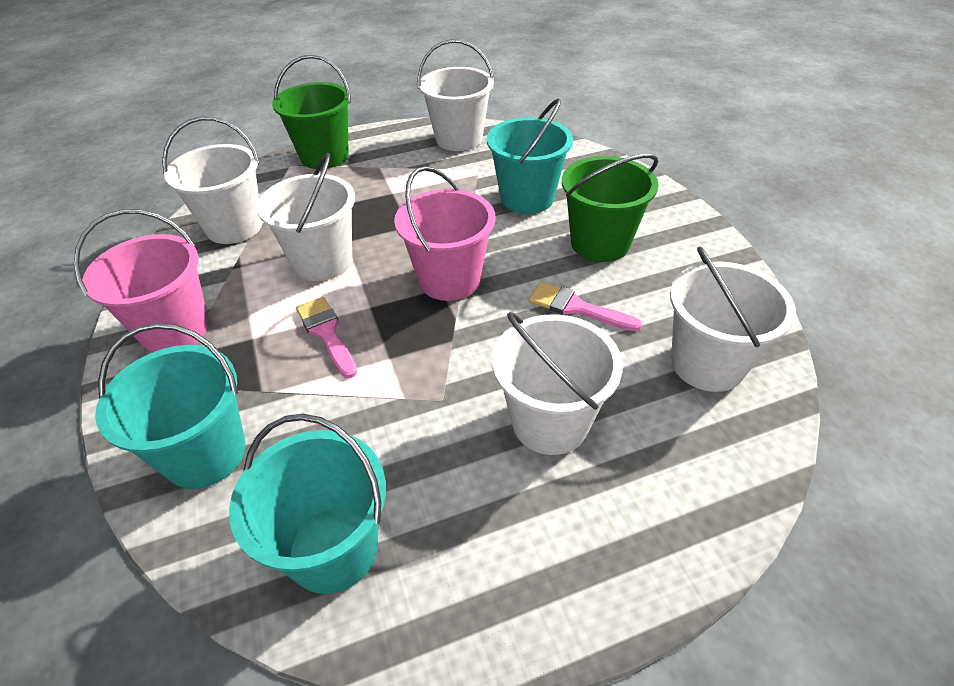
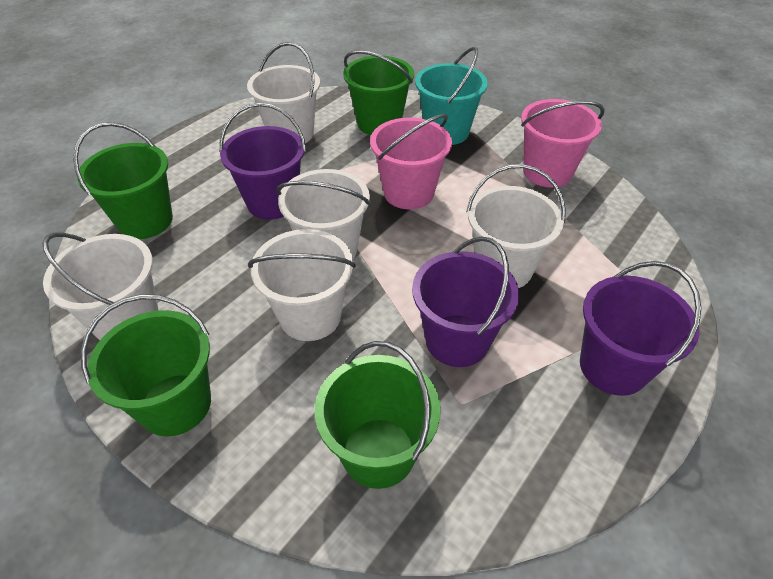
green bucket: 2 -> 4
pink brush: 2 -> 0
purple bucket: 0 -> 3
turquoise bucket: 3 -> 1

